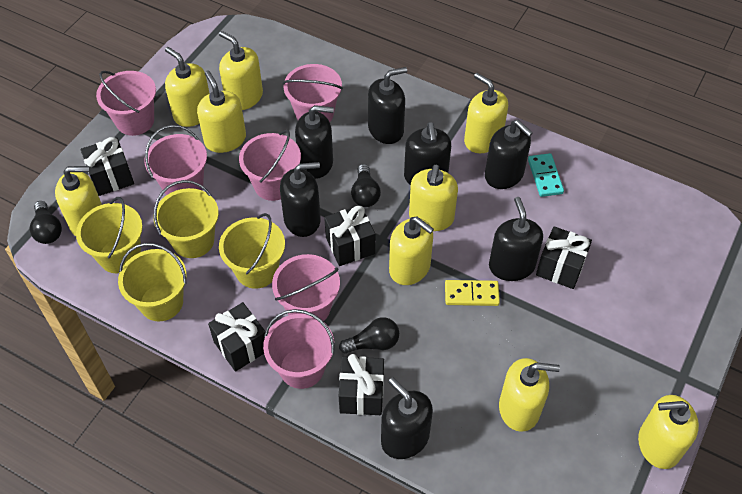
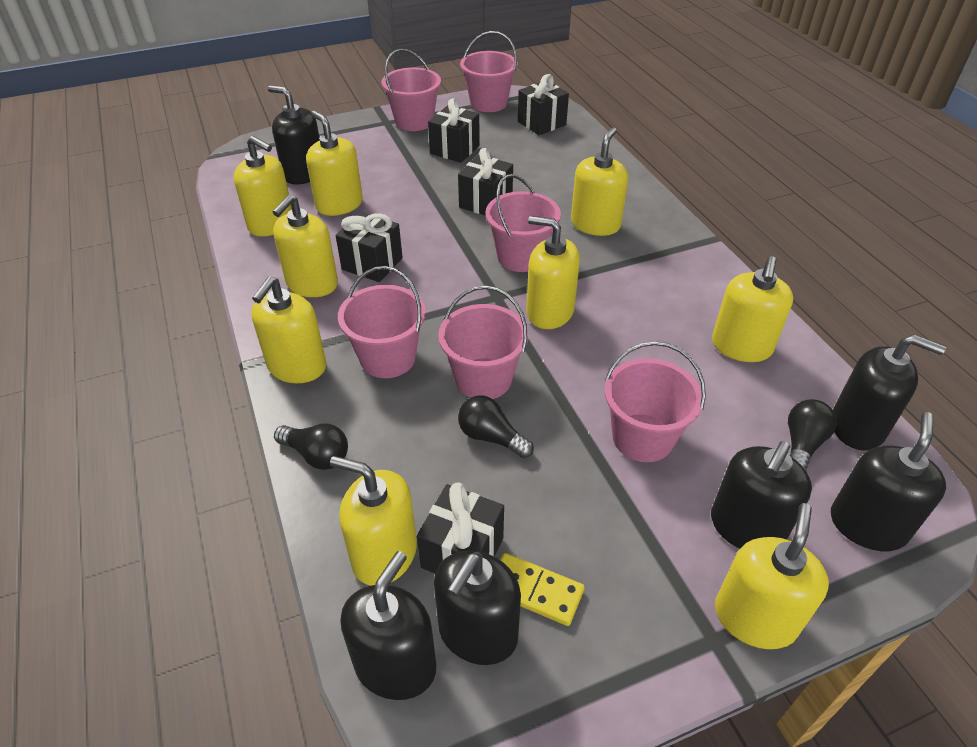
black soap dispenser: 7 -> 6
turquoise domino: 1 -> 0
yellow bucket: 4 -> 0

